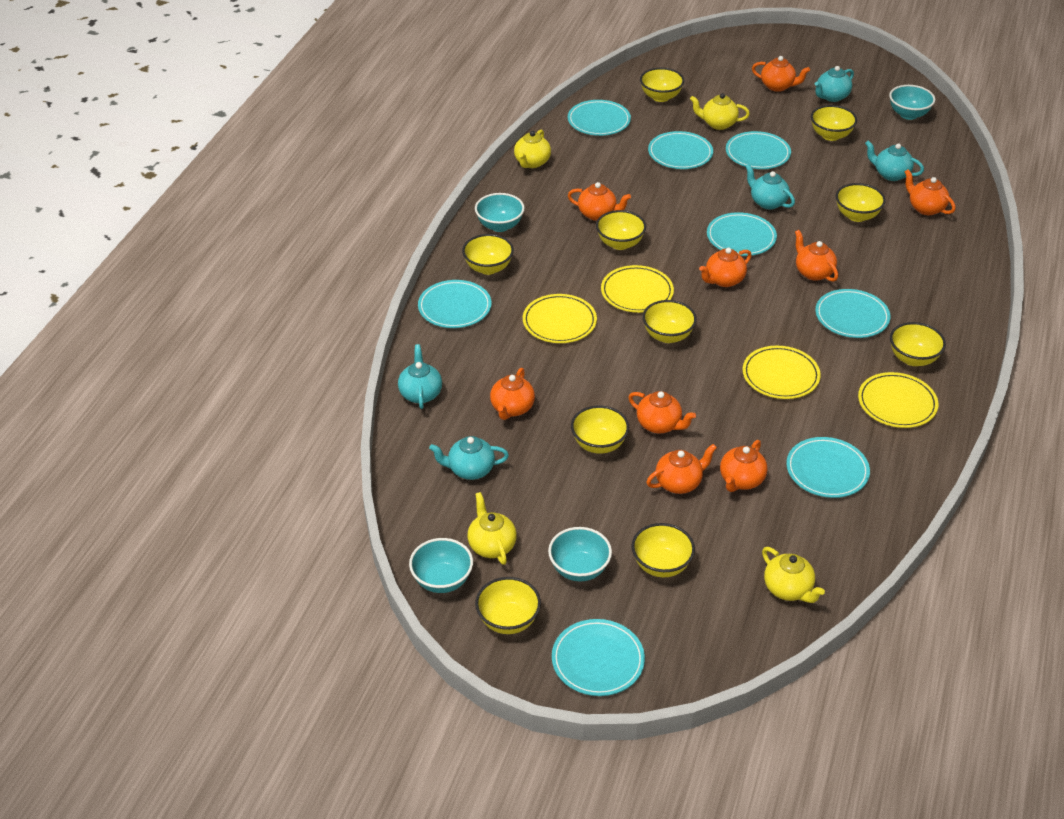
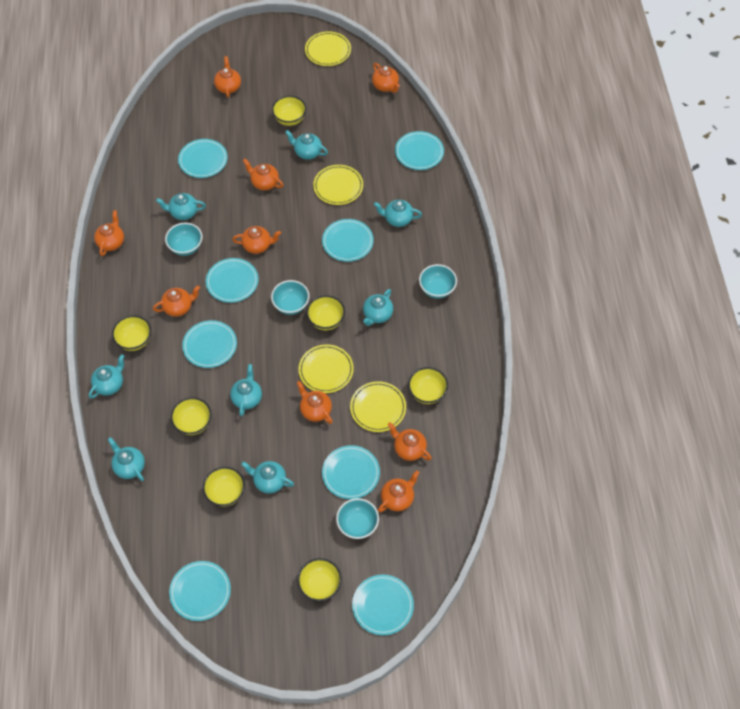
turquoise teapot: 5 -> 8
yellow bowl: 10 -> 7
yellow teapot: 4 -> 0

